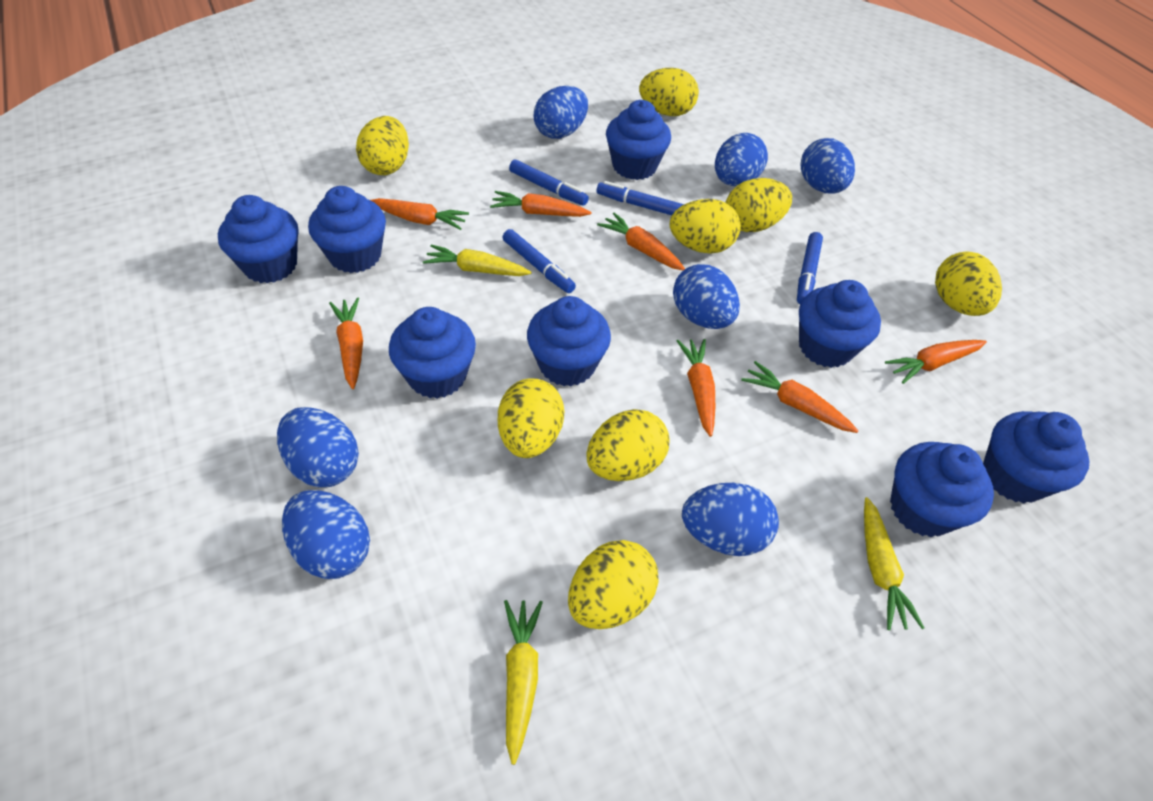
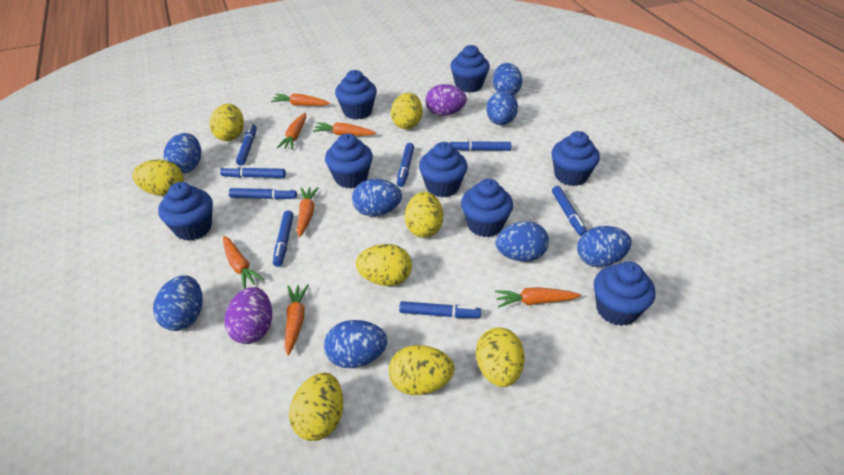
blue egg: 7 -> 8
blue marker: 4 -> 8
purple egg: 0 -> 2
yellow carrot: 3 -> 0

